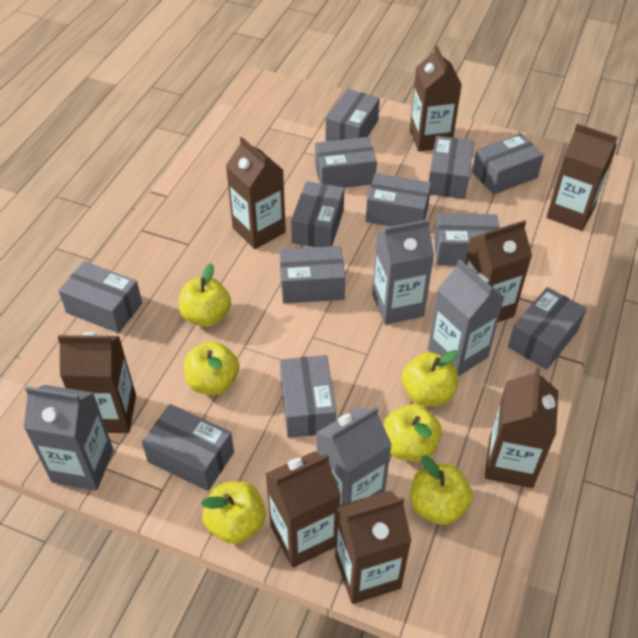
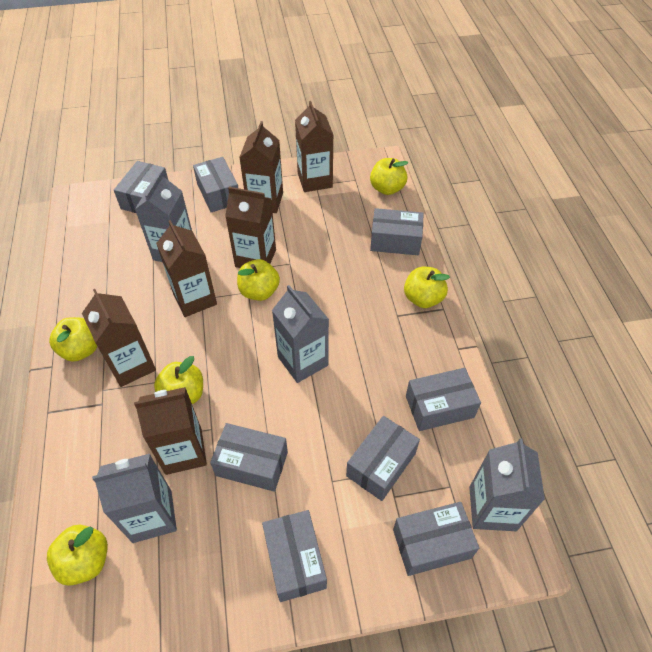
brown carton: 8 -> 6
grey box: 12 -> 8

